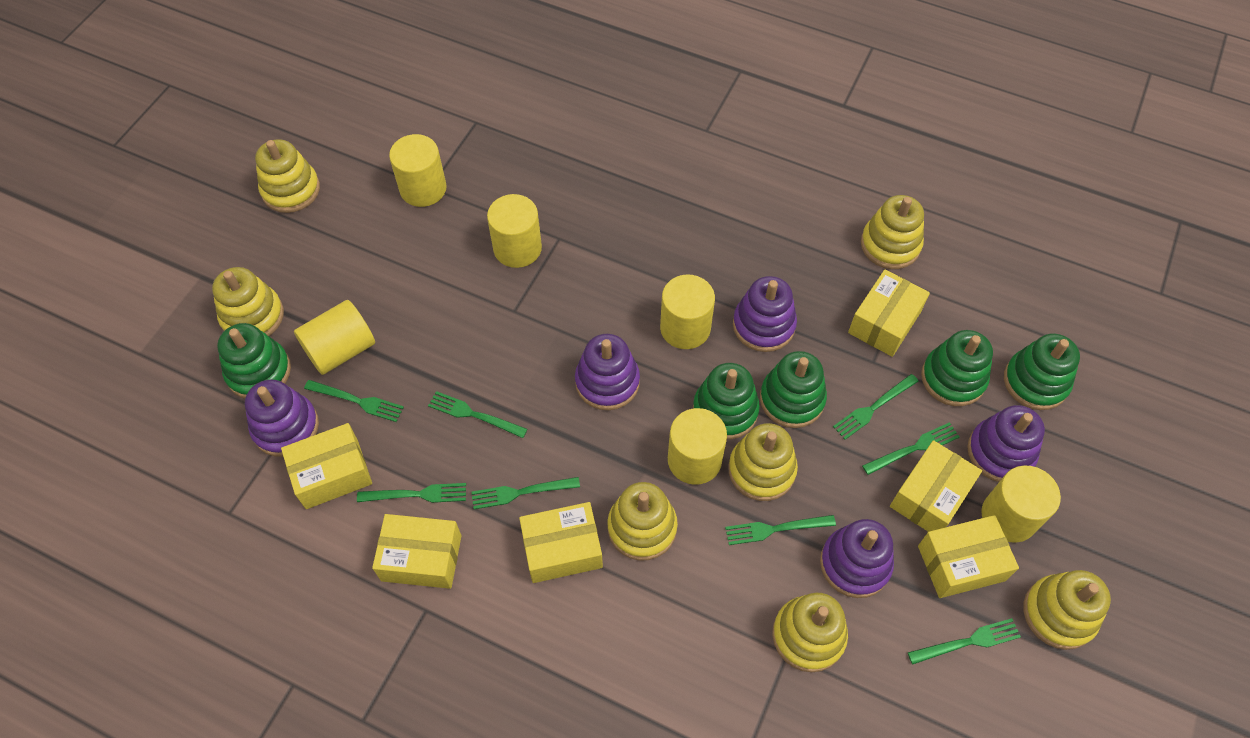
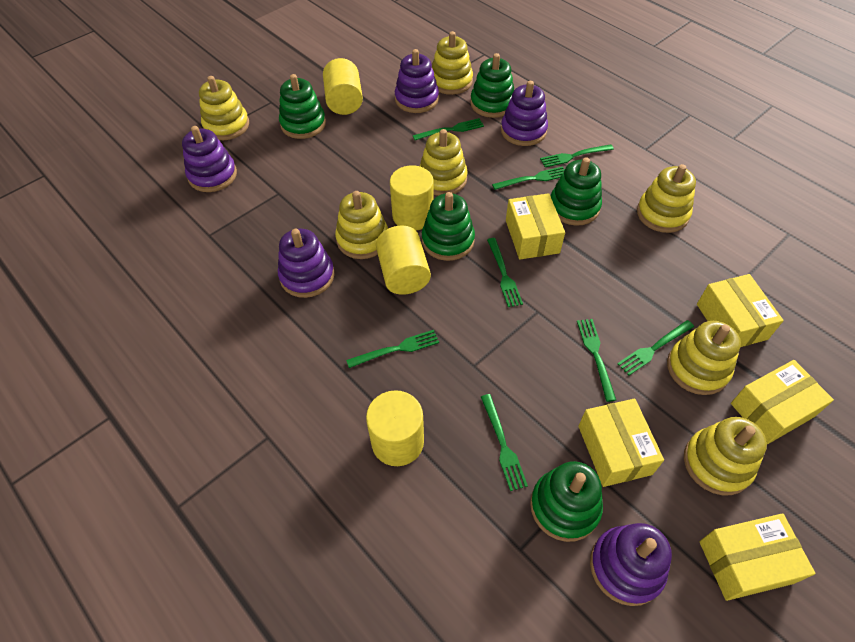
yellow box: 6 -> 5
yellow cylinder: 6 -> 4

